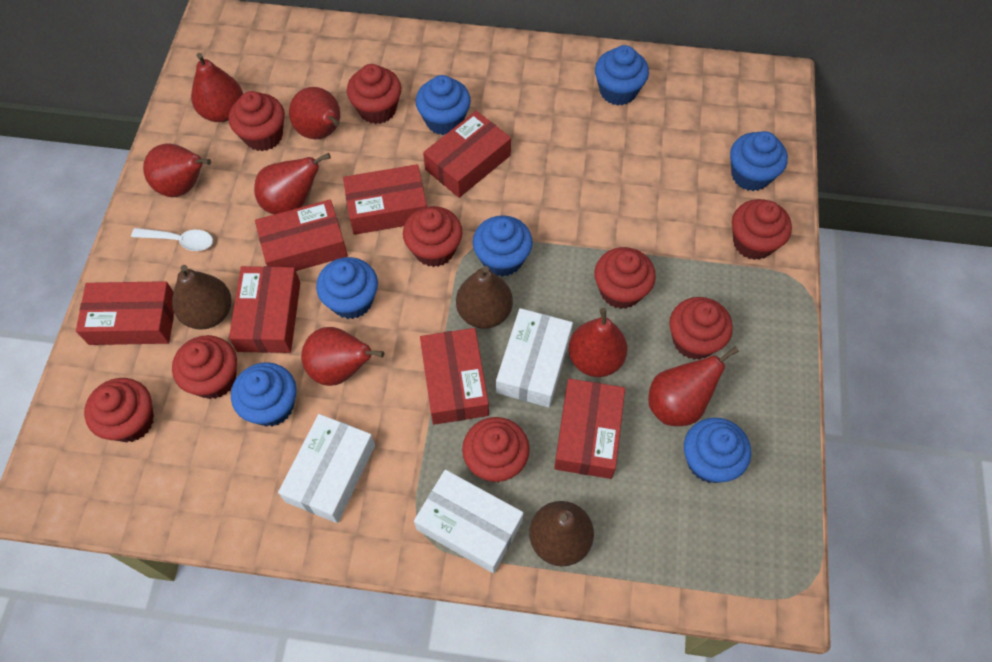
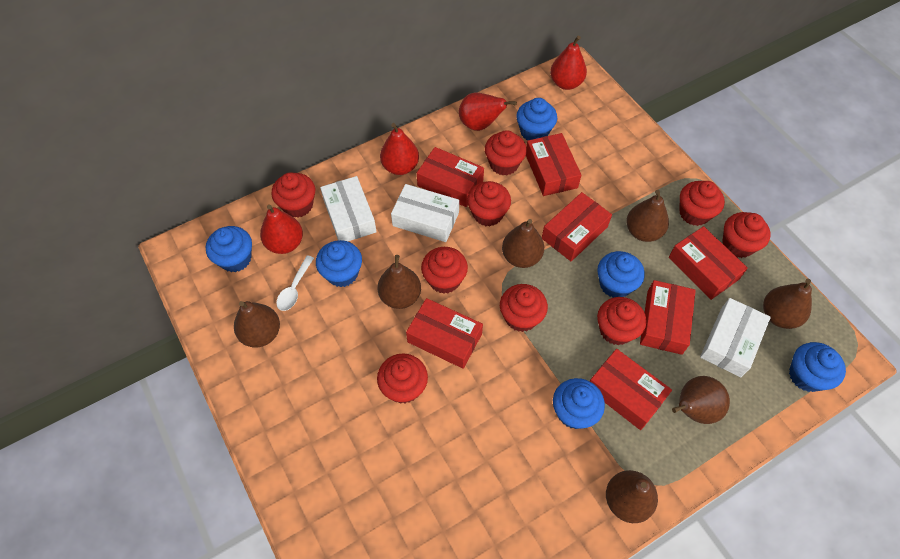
blue cupcake: 7 -> 6
brown pear: 3 -> 7
red pear: 7 -> 4

